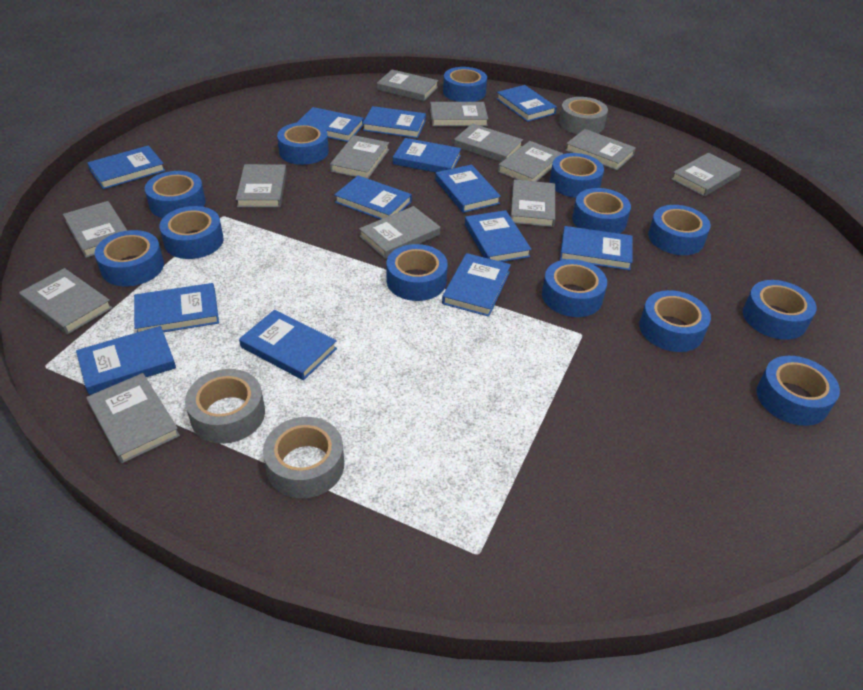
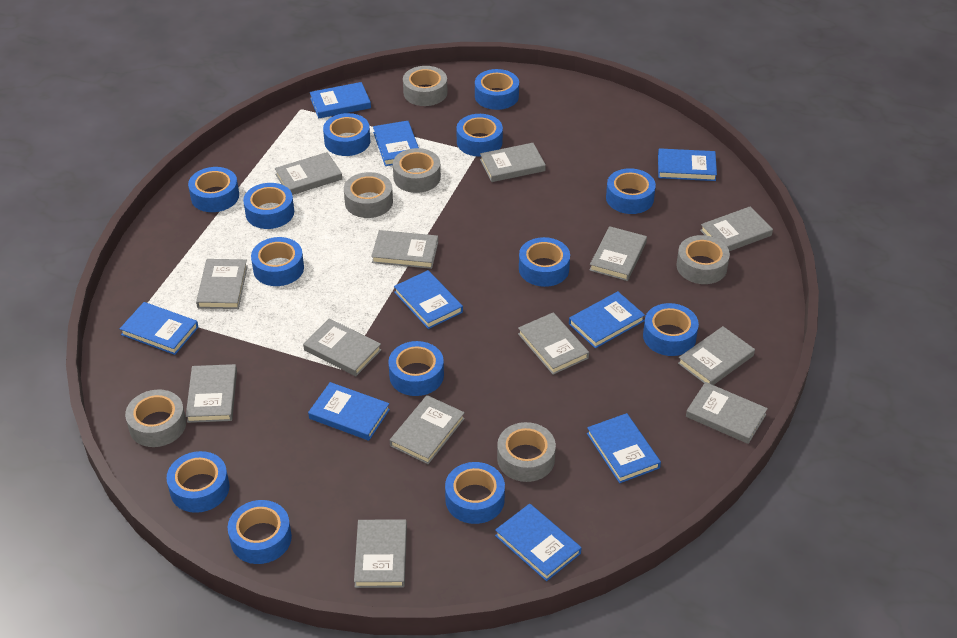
blue book: 13 -> 9
grey tape: 3 -> 6

